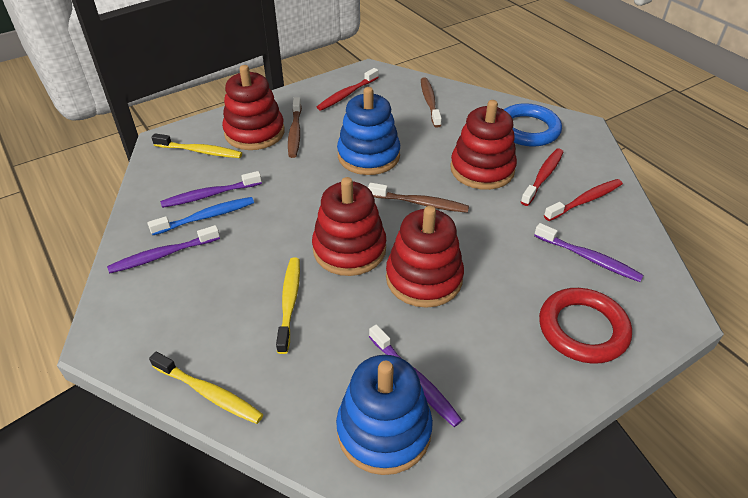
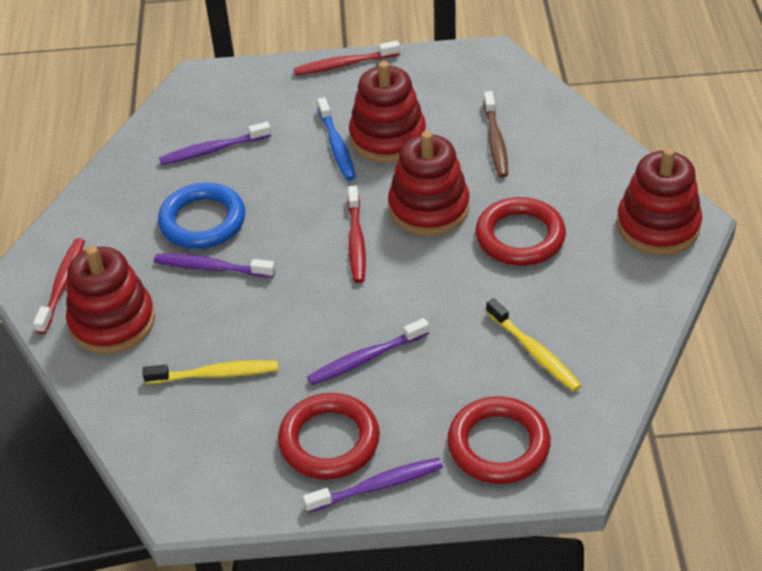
blue stacking toy: 2 -> 0
brown toothbrush: 3 -> 1
red ring: 1 -> 3
yellow toothbrush: 3 -> 2

